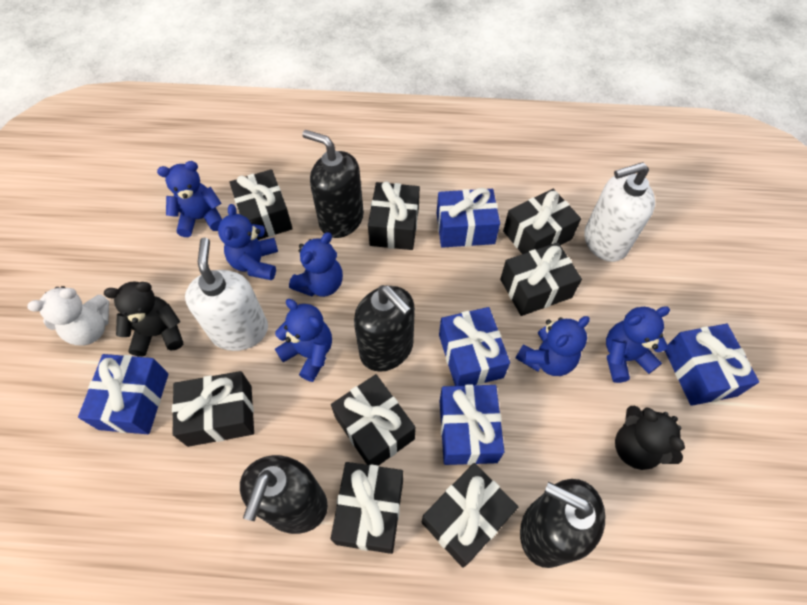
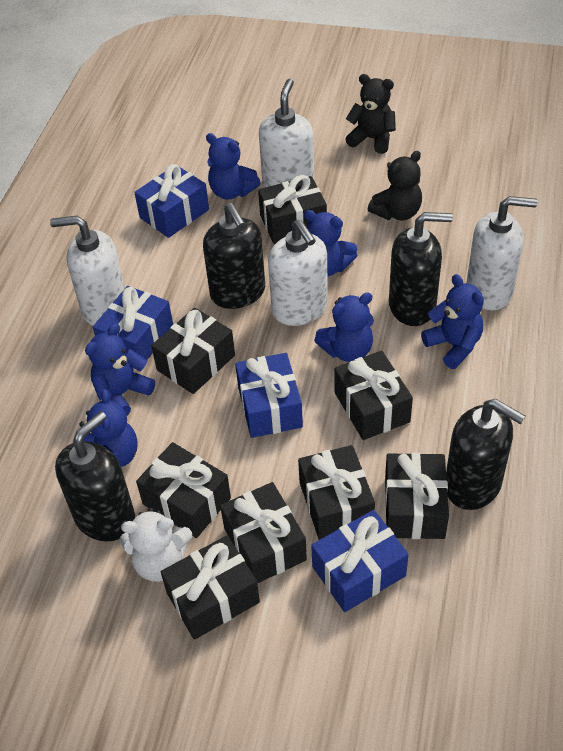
blue gift: 5 -> 4
white soap dispenser: 2 -> 4

